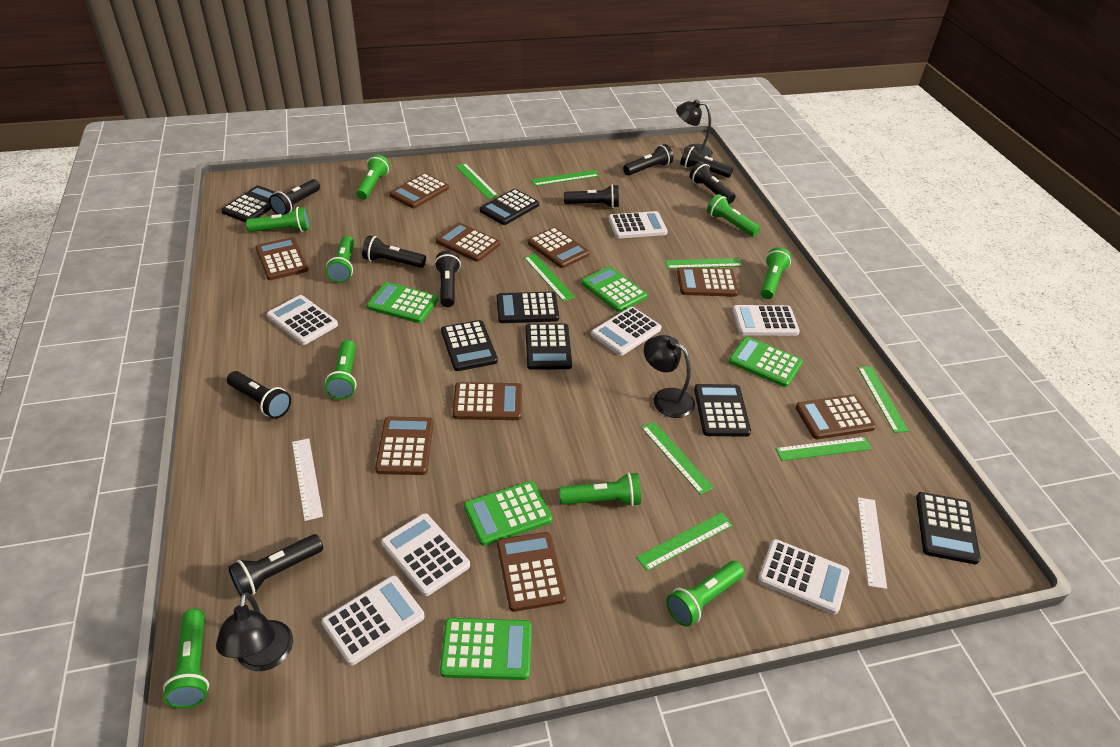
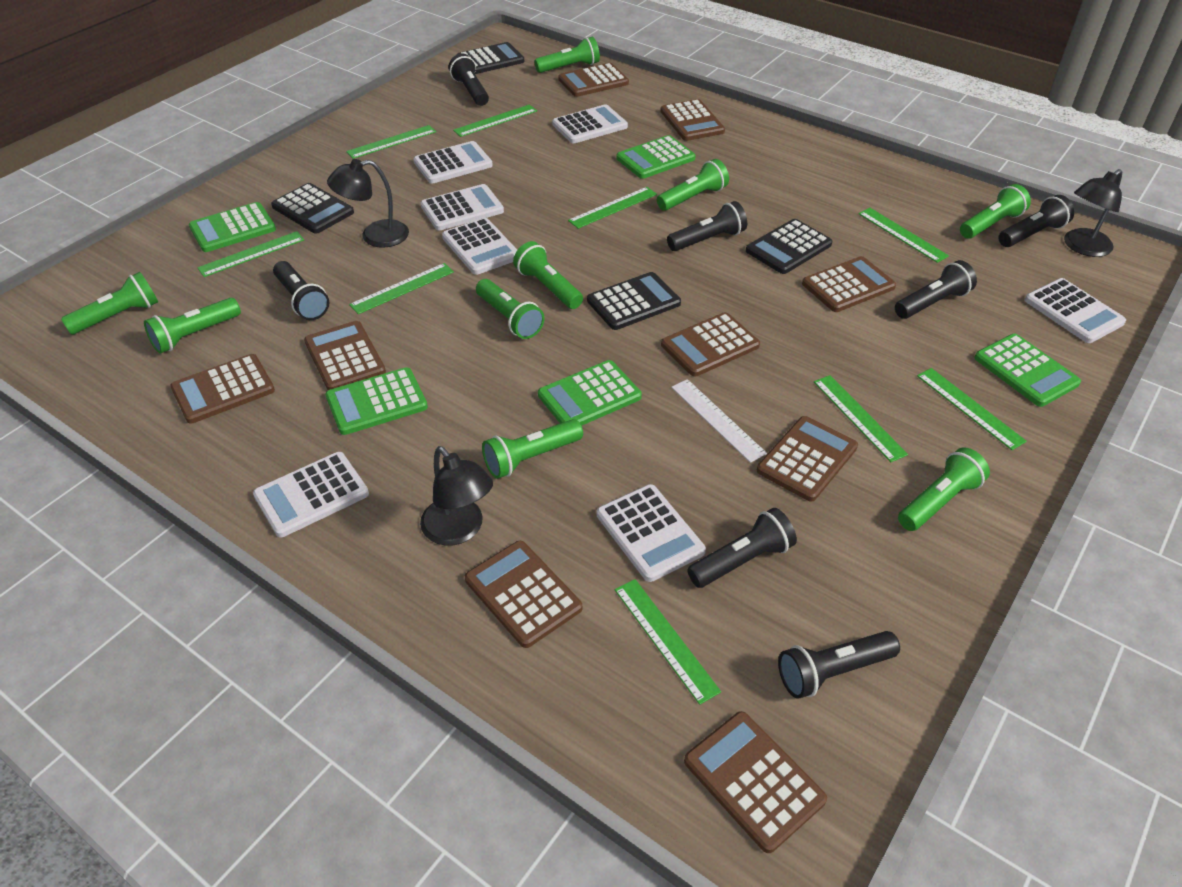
black calculator: 7 -> 4
black flashlight: 9 -> 7
green ruler: 8 -> 9
white ruler: 2 -> 1

